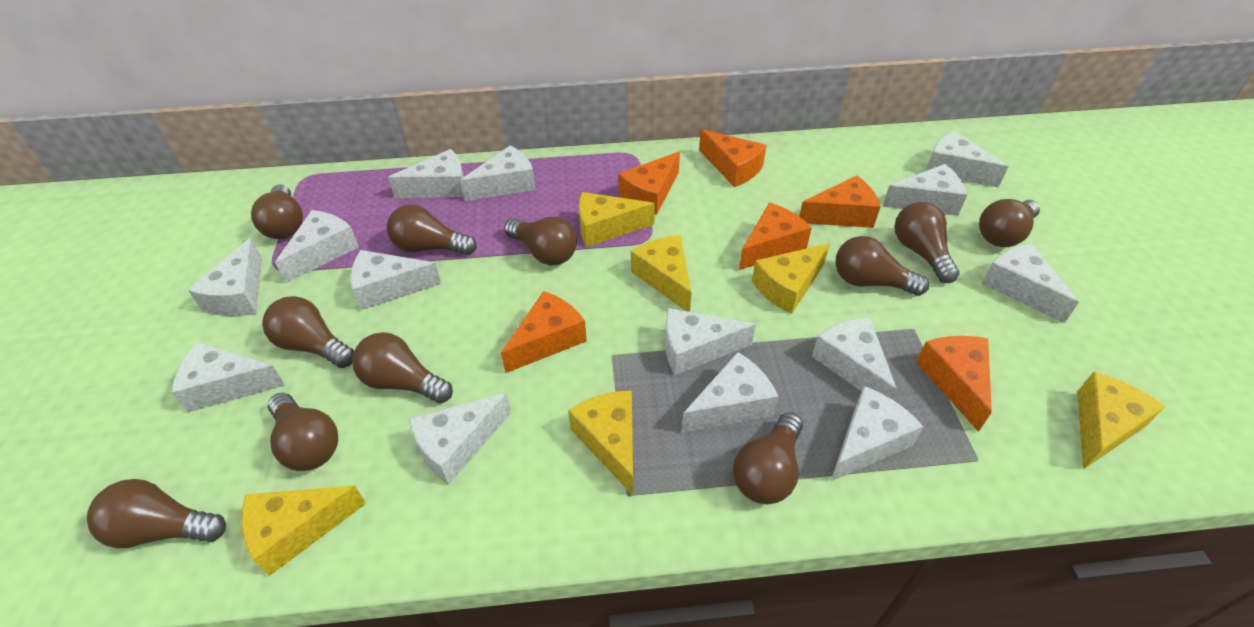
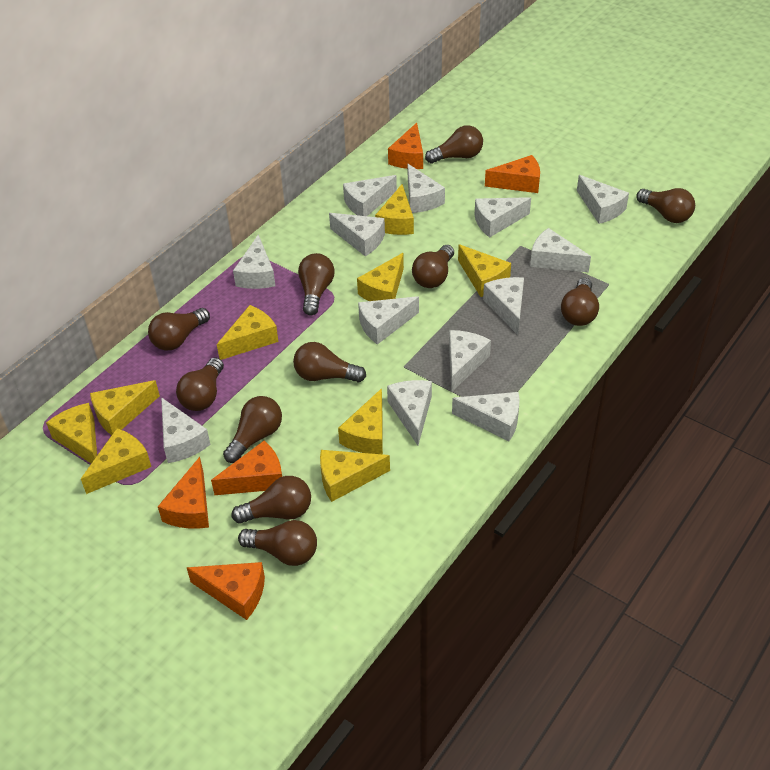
orange cheese: 6 -> 5
white cheese: 14 -> 13
yellow cheese: 6 -> 9

